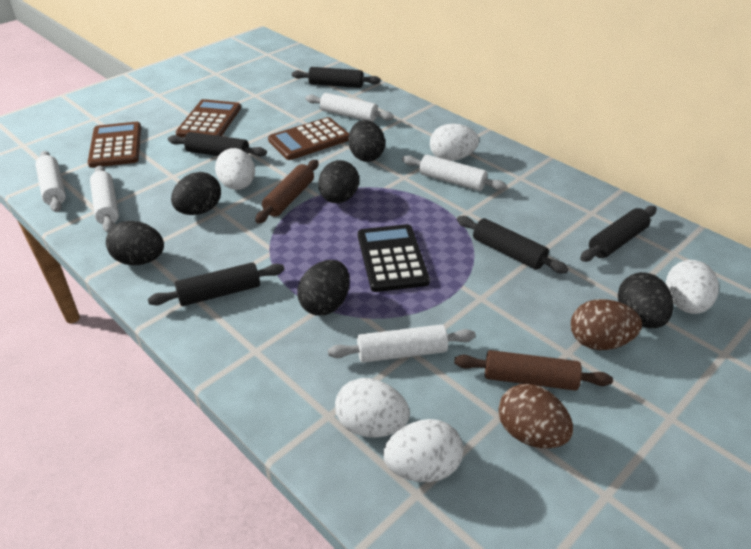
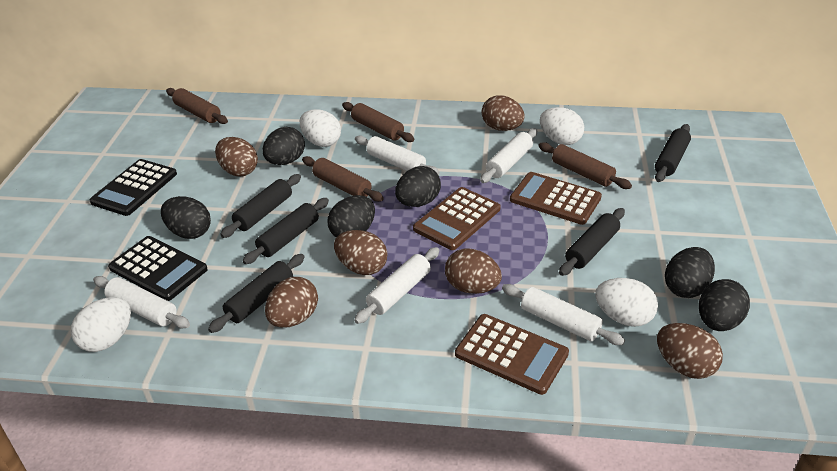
black calculator: 1 -> 2
brown egg: 2 -> 6
brown rolling pin: 2 -> 4
white egg: 5 -> 4

